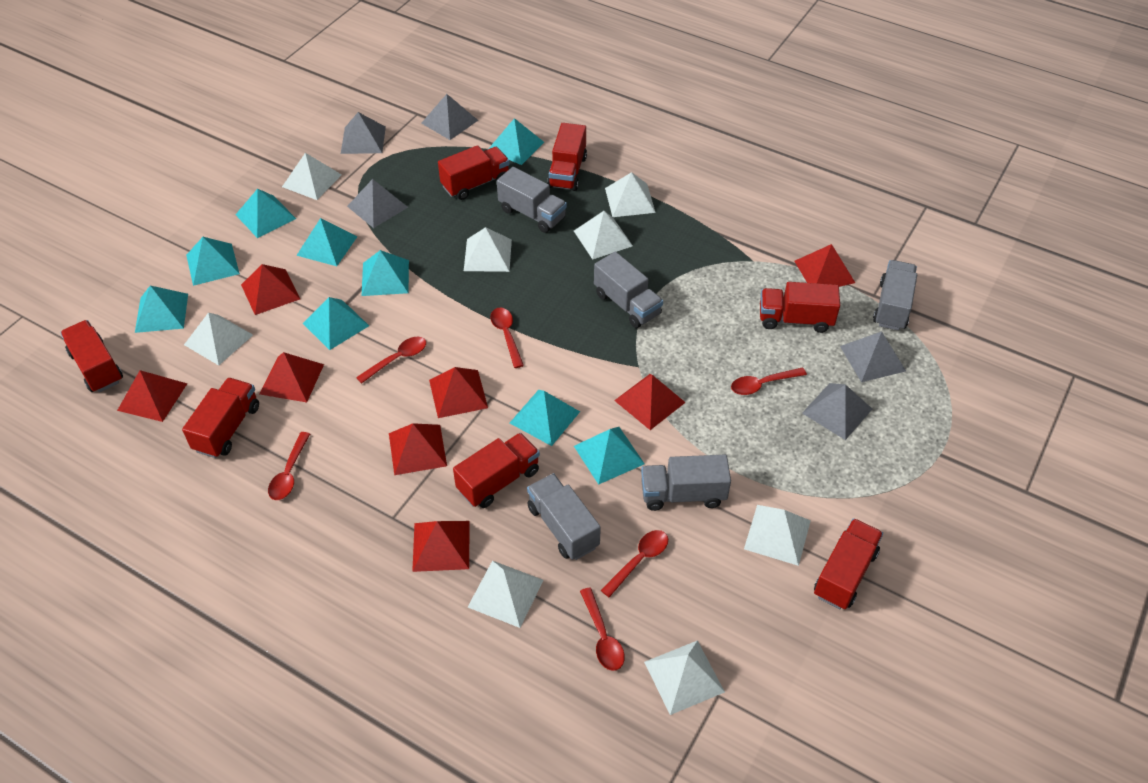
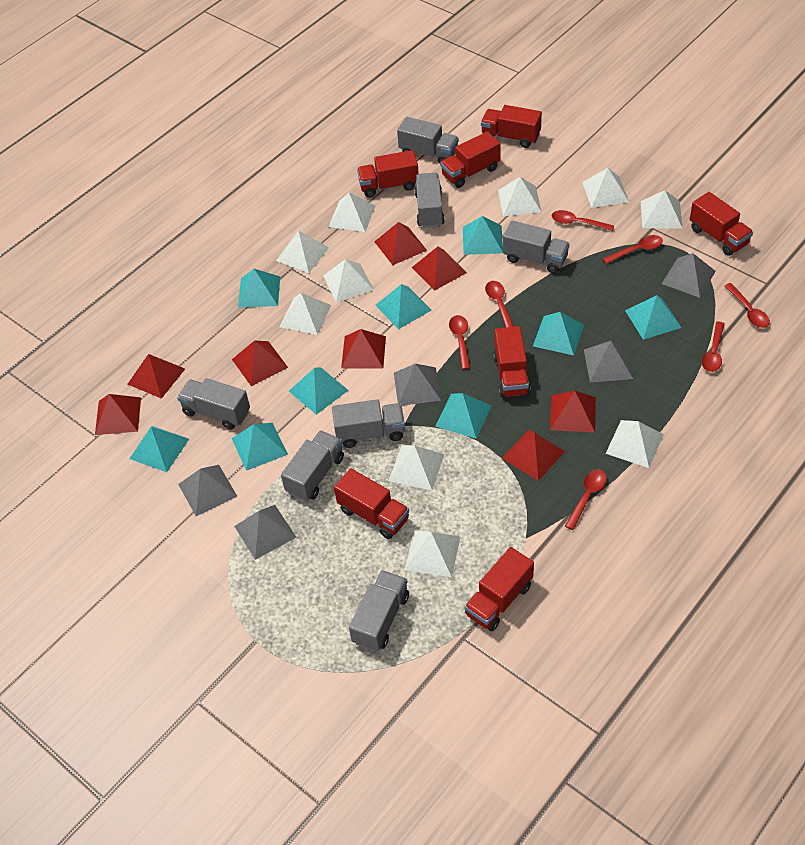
grey truck: 5 -> 7
red spoon: 6 -> 7
white pyramid: 8 -> 10

